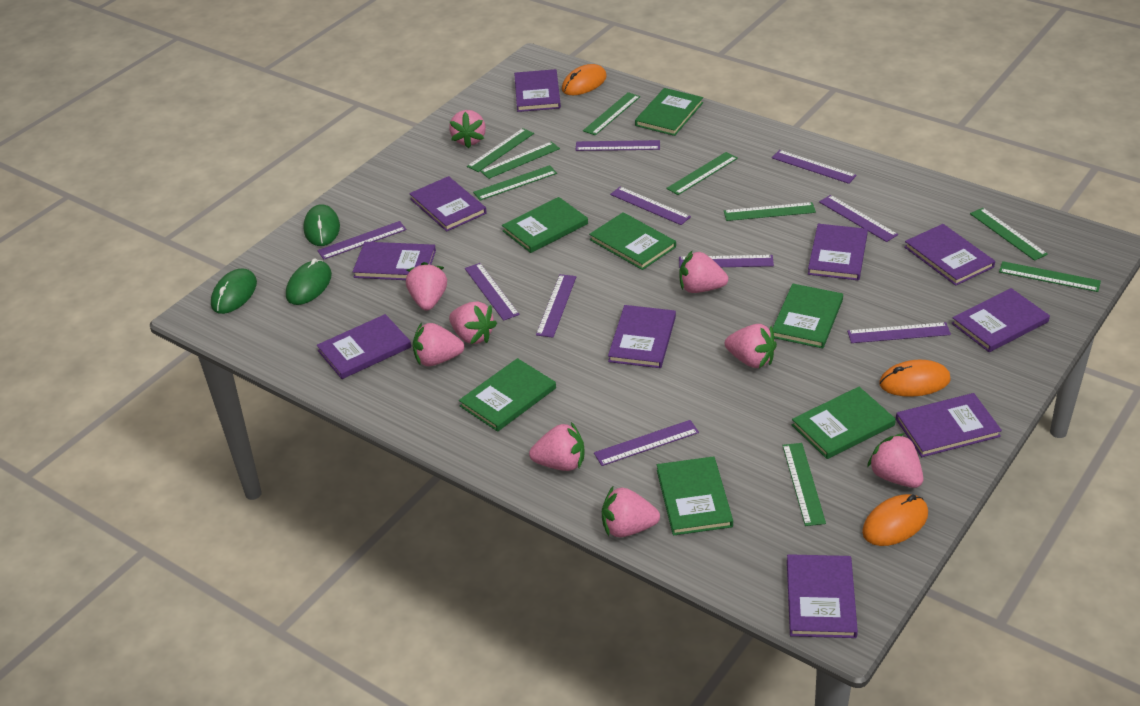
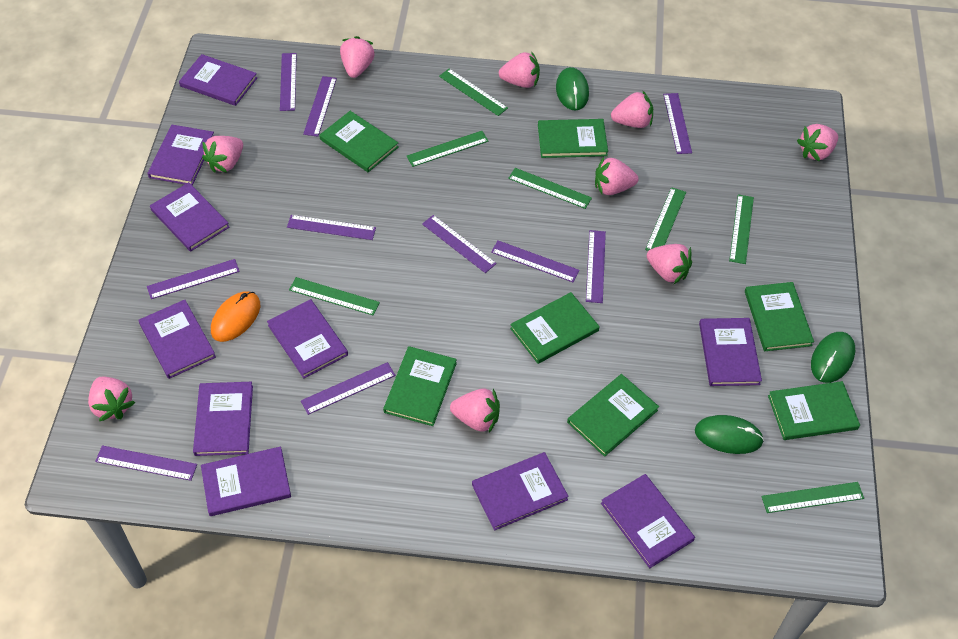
green ruler: 9 -> 7
orange mouse: 3 -> 1

